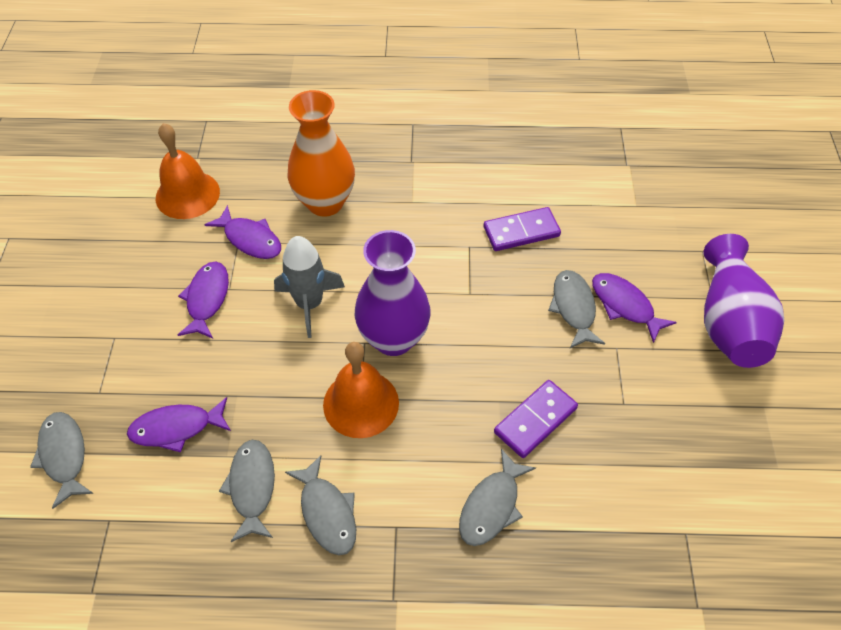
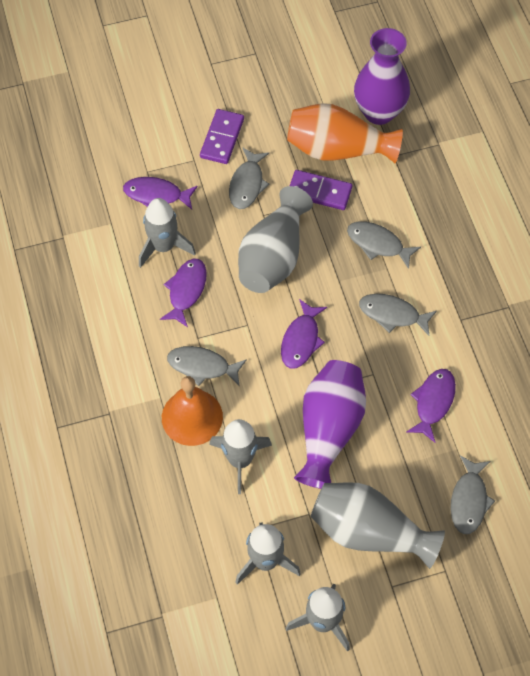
grey rocket: 1 -> 4
grey vase: 0 -> 2
orange bell: 2 -> 1

